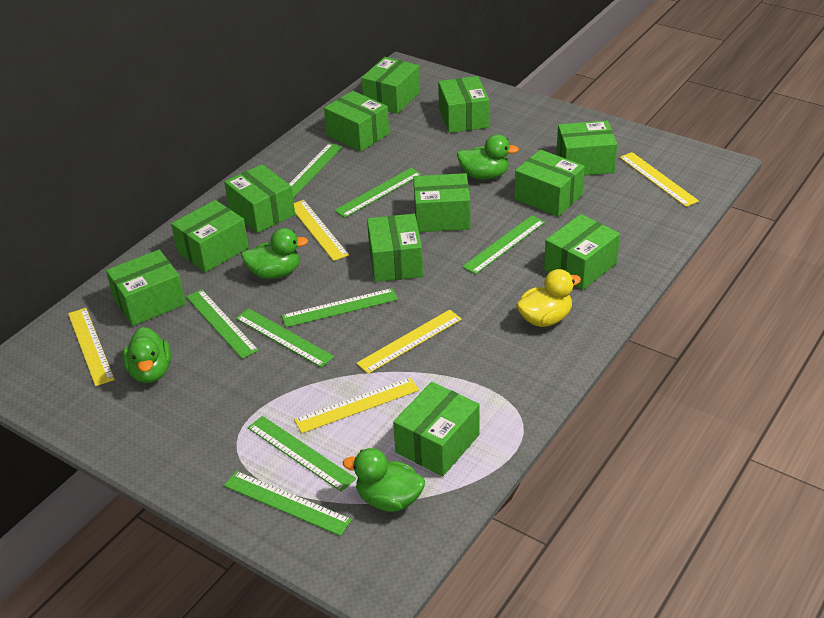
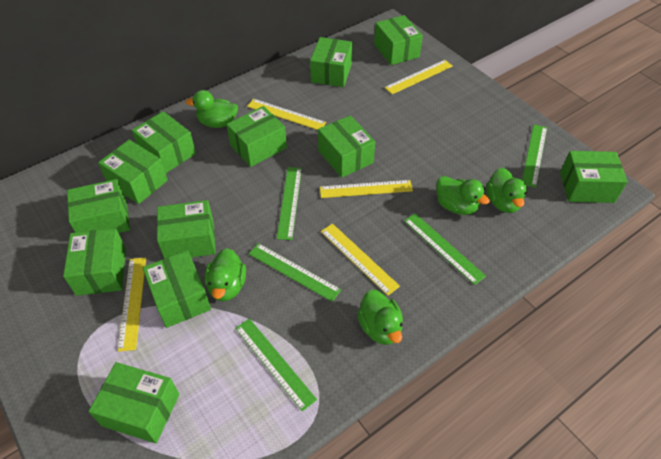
green duck: 4 -> 5
green ruler: 8 -> 5
yellow duck: 1 -> 0

